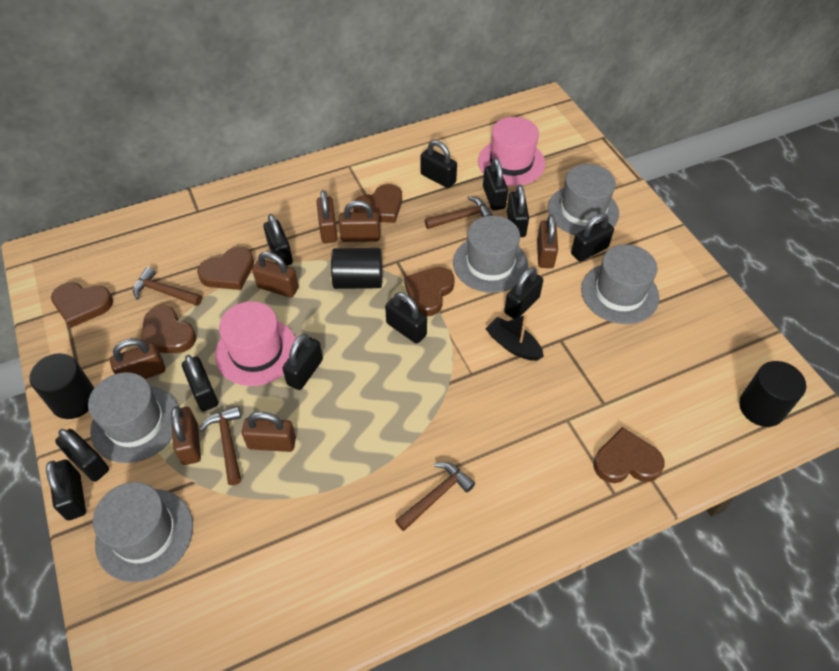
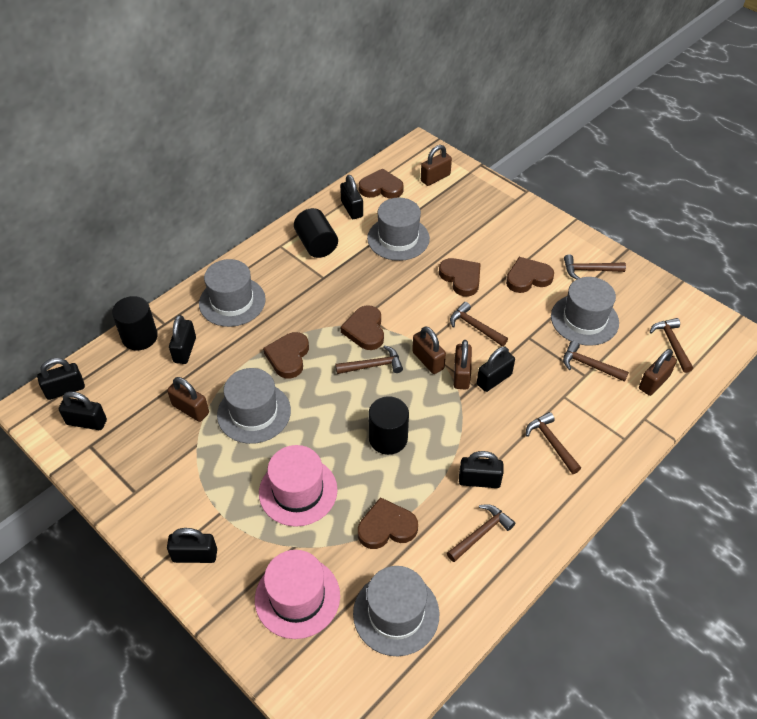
black boat: 1 -> 0
black padlock: 11 -> 7
brown hammer: 4 -> 7
brown padlock: 7 -> 5

